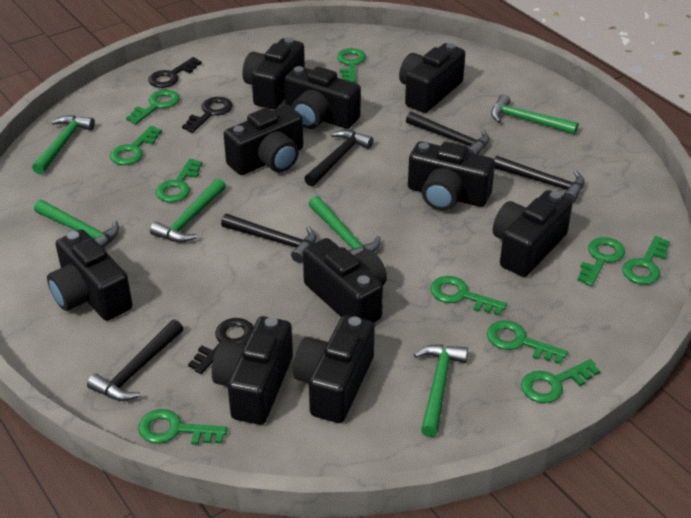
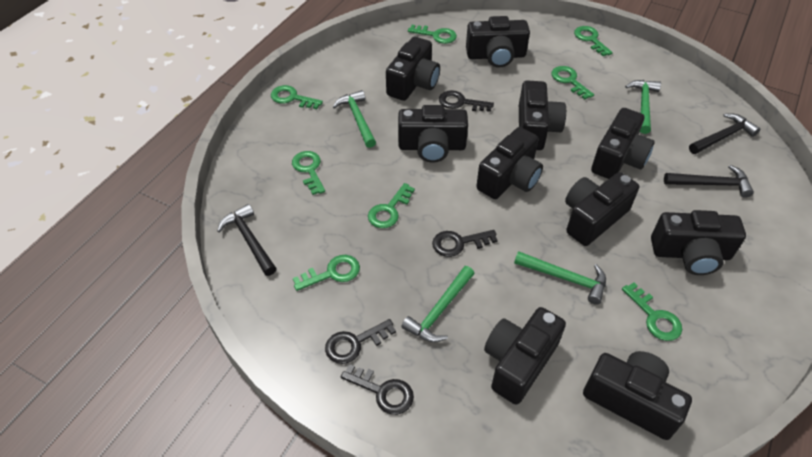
black hammer: 5 -> 3
black key: 3 -> 4
green hammer: 6 -> 4
green key: 10 -> 8

